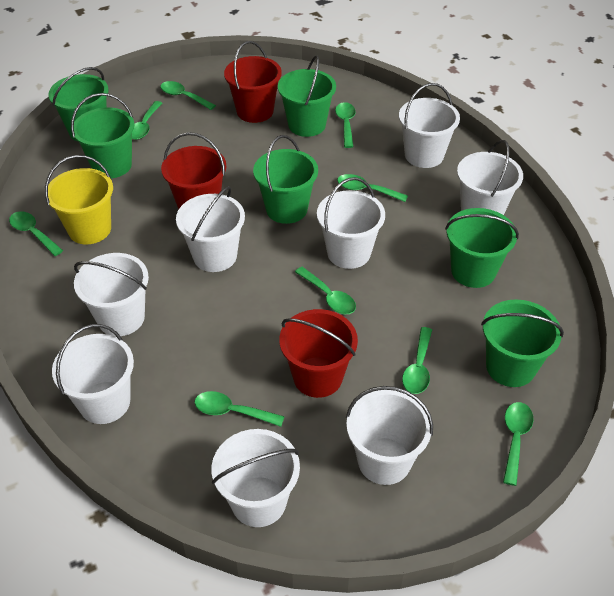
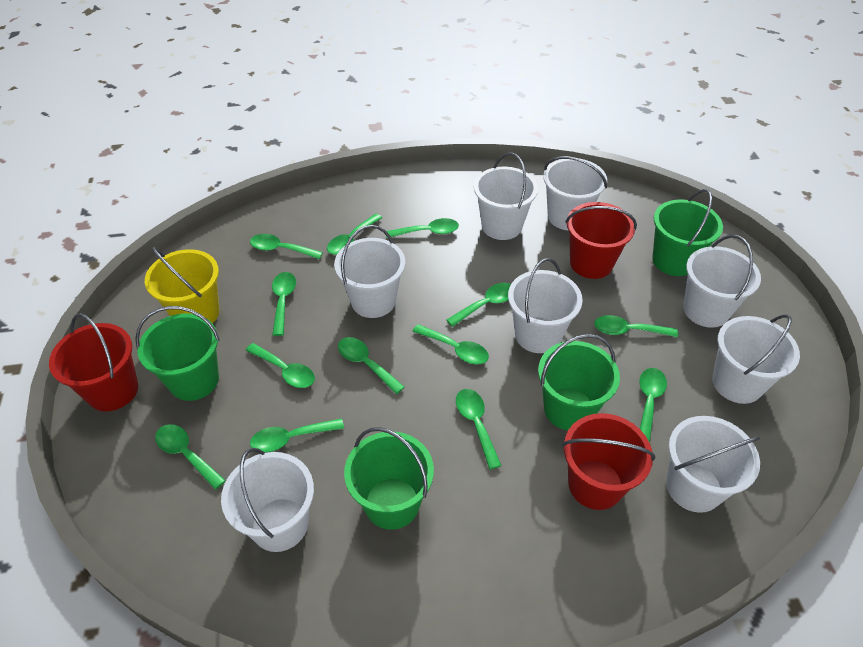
green bucket: 6 -> 4
green spoon: 9 -> 13

